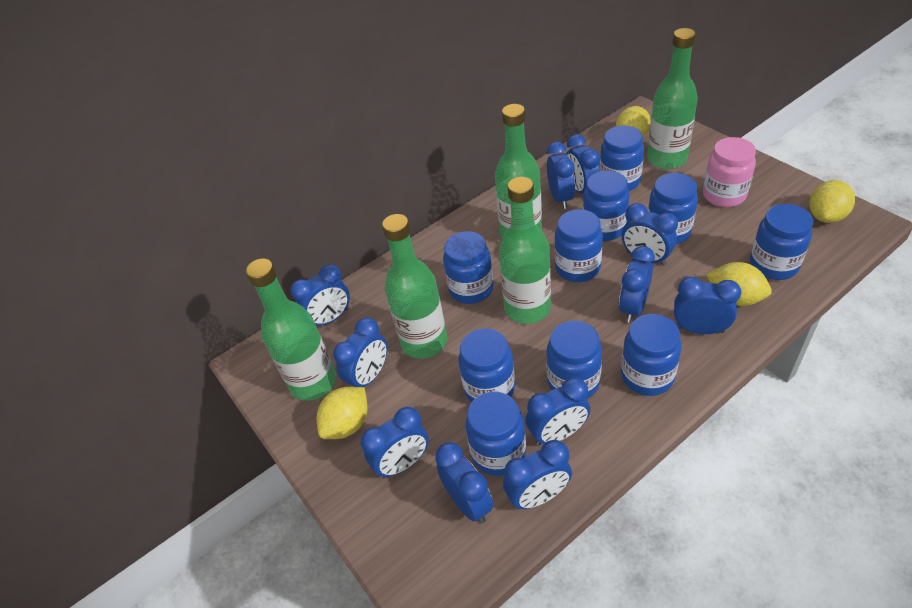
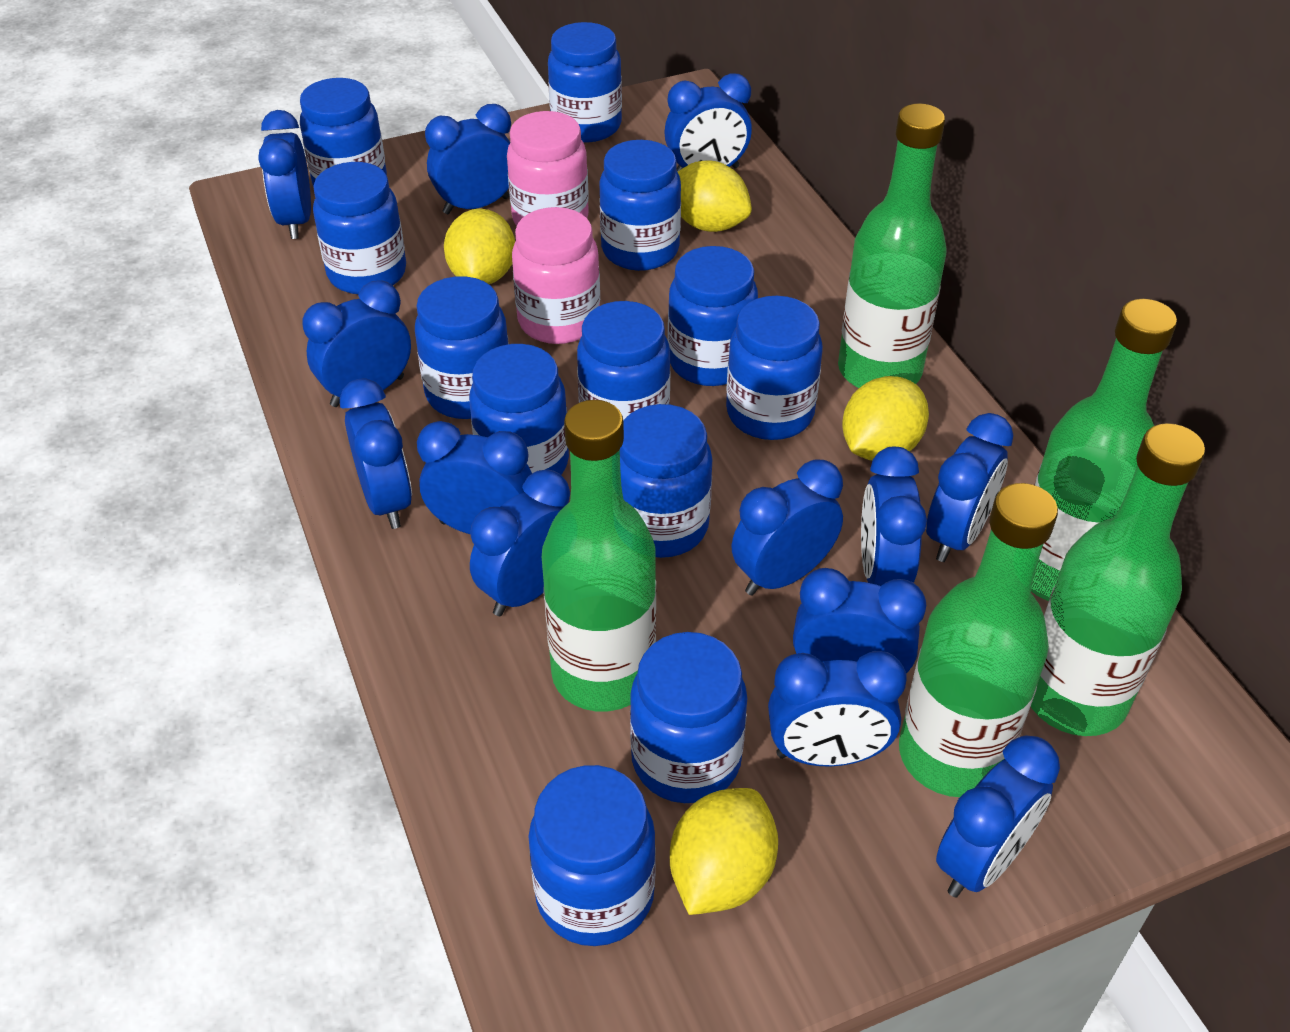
blue clock: 11 -> 13
blue jar: 10 -> 12
pink jar: 1 -> 2

